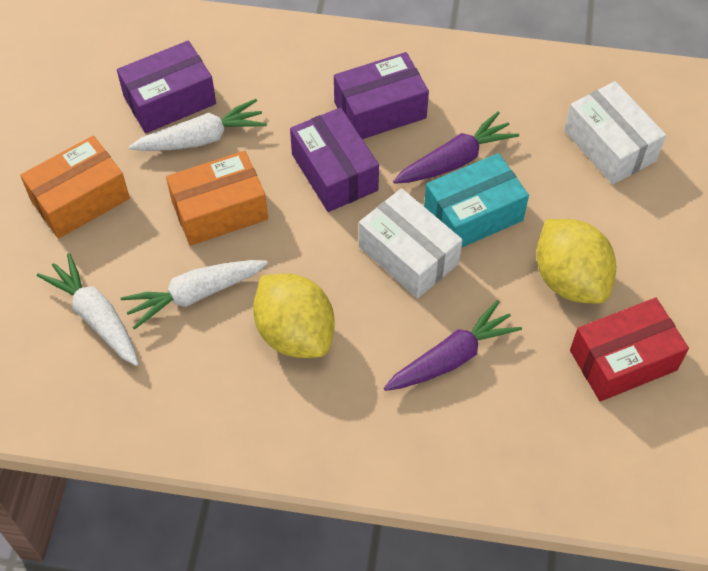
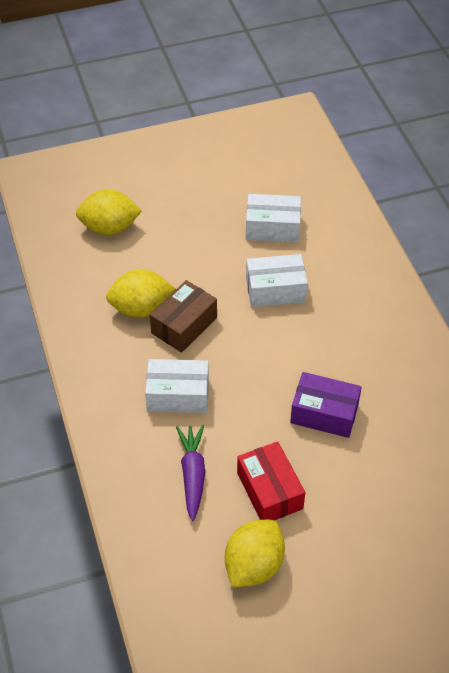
brown box: 0 -> 1
orange box: 2 -> 0
purple box: 3 -> 1
purple carrot: 2 -> 1
turquoise box: 1 -> 0
white box: 2 -> 3
white carrot: 3 -> 0
yellow lemon: 2 -> 3

